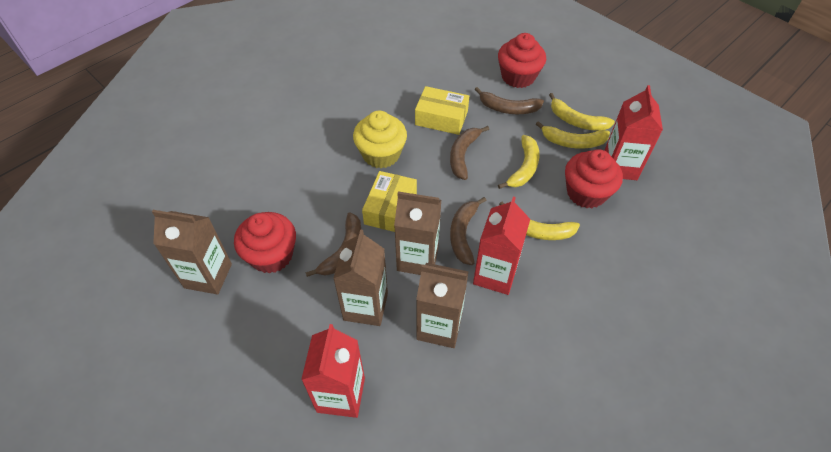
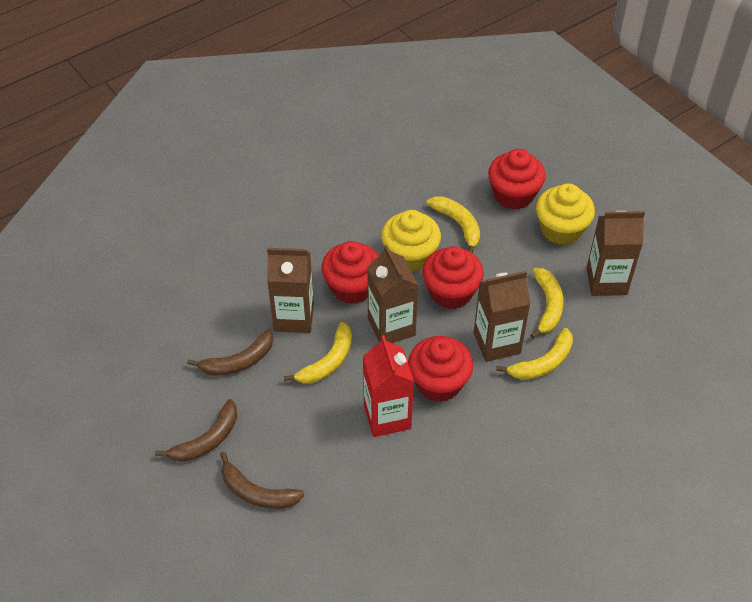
brown banana: 4 -> 3
red carton: 3 -> 1
red cupcake: 3 -> 4
yellow box: 2 -> 0
yellow cupcake: 1 -> 2

